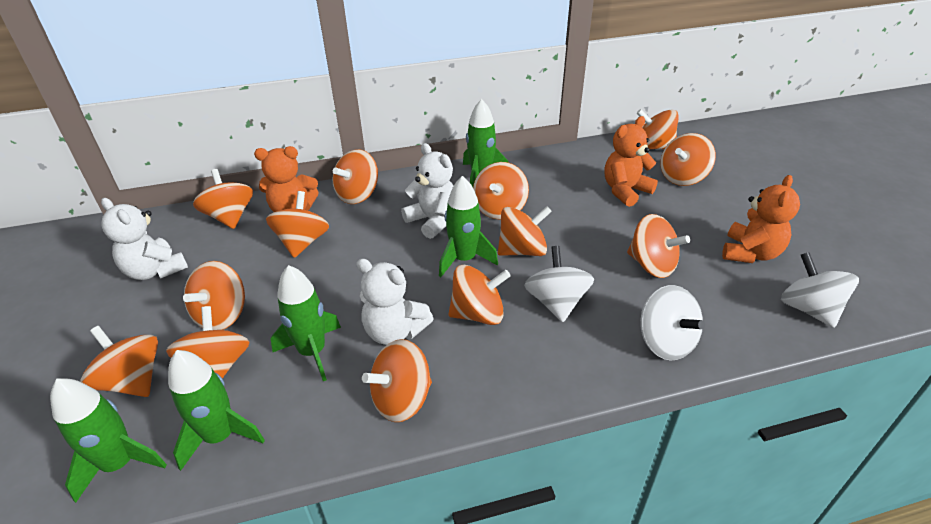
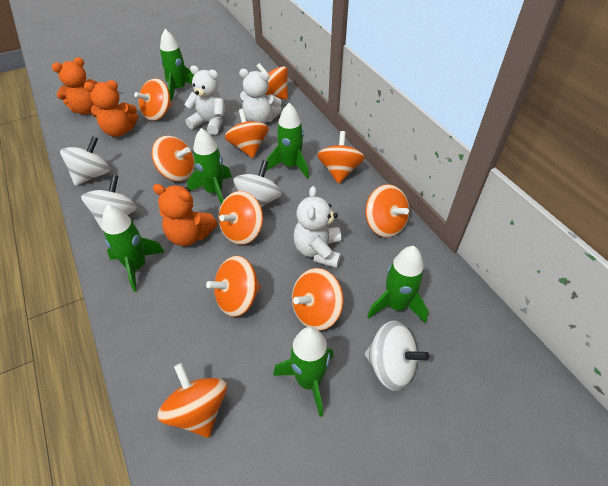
green rocket: 5 -> 6
orange spinning top: 13 -> 10
white spinning top: 3 -> 4

